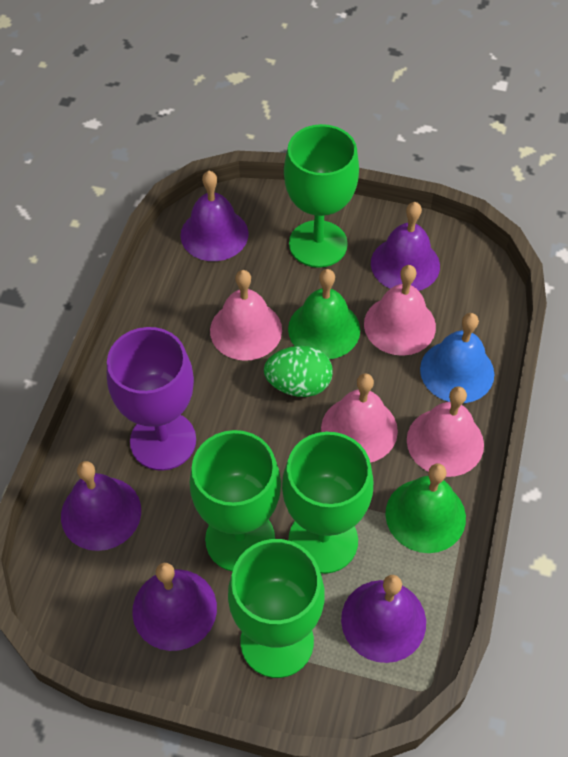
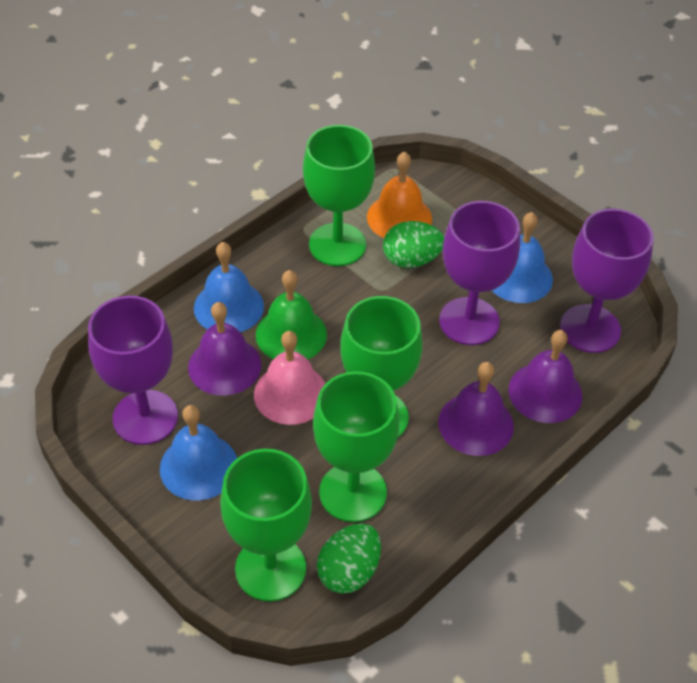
blue bell: 1 -> 3
green bell: 2 -> 1
green egg: 1 -> 2
orange bell: 0 -> 1
pink bell: 4 -> 1
purple bell: 5 -> 3
purple goblet: 1 -> 3

